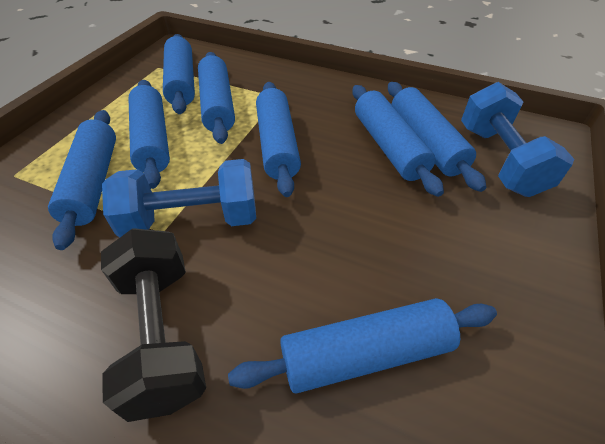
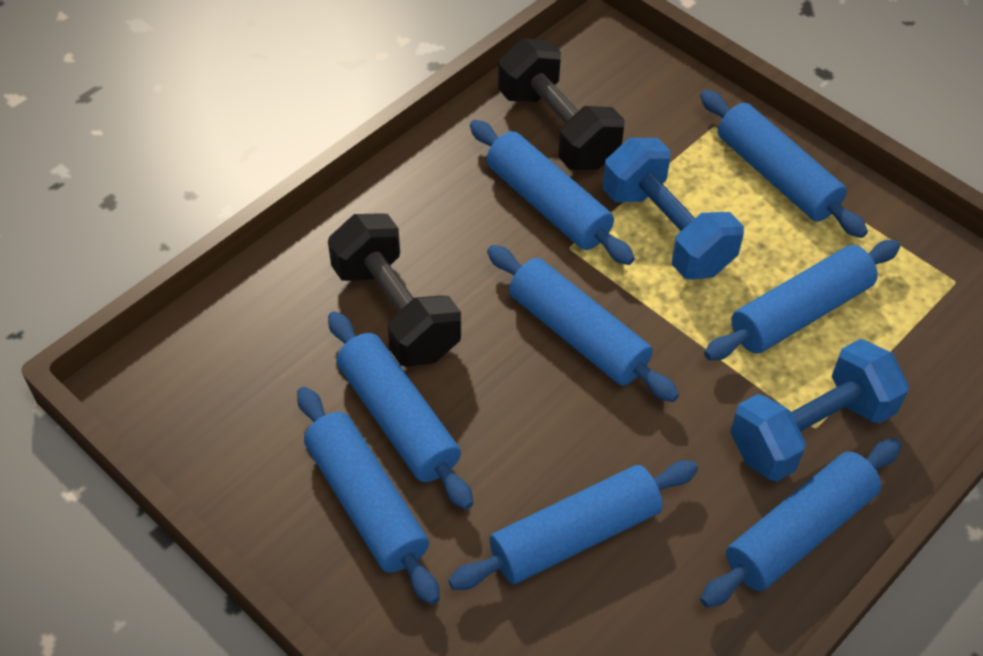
black dumbbell: 1 -> 2

